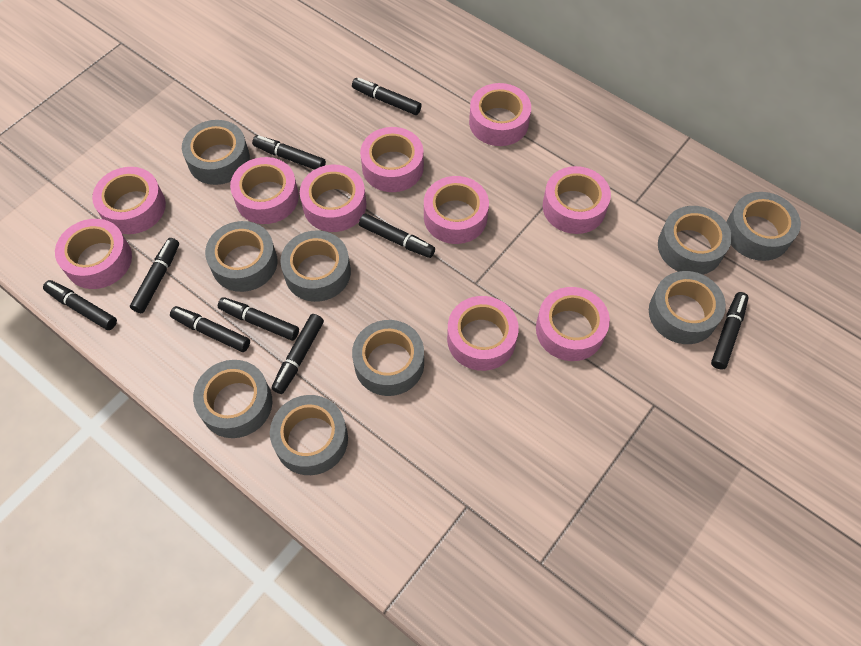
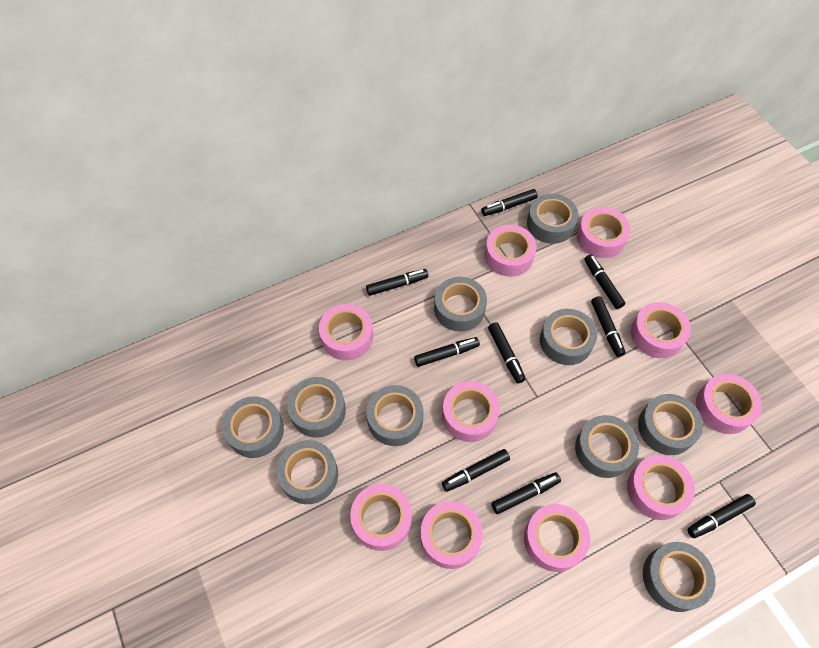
grey tape: 9 -> 10

